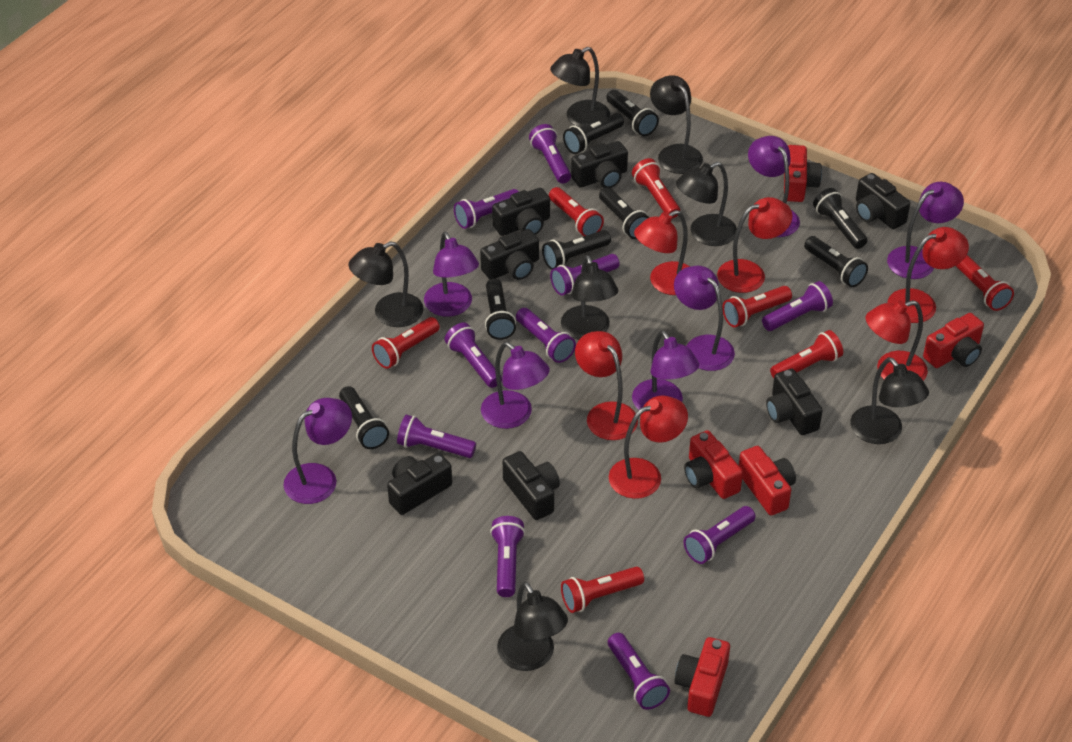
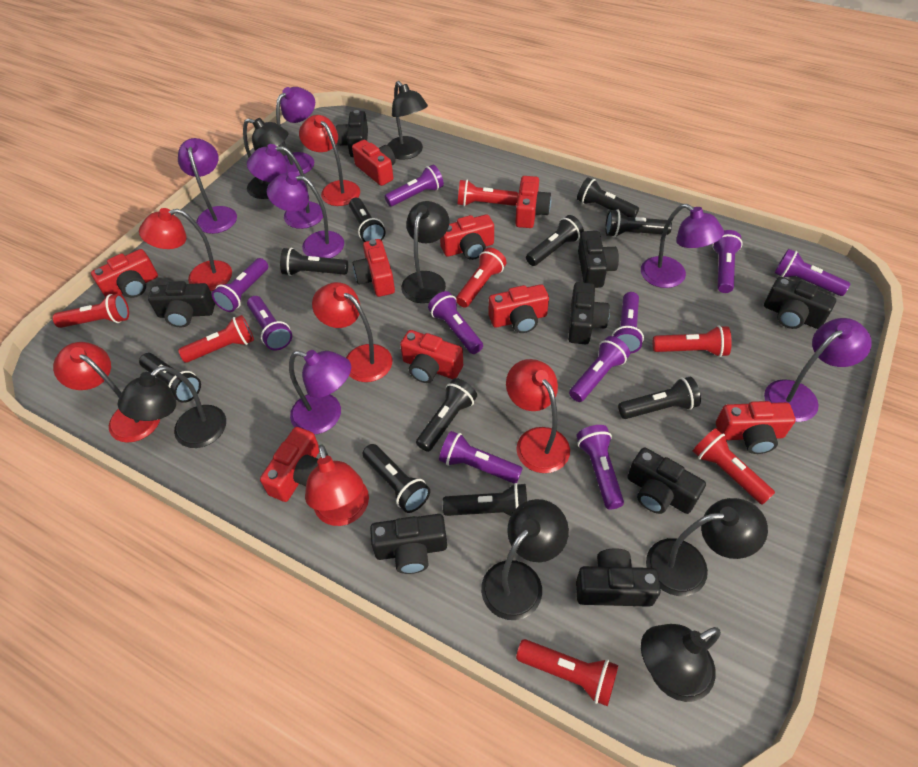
black camera: 7 -> 8
black flashlight: 8 -> 10
red camera: 5 -> 9

